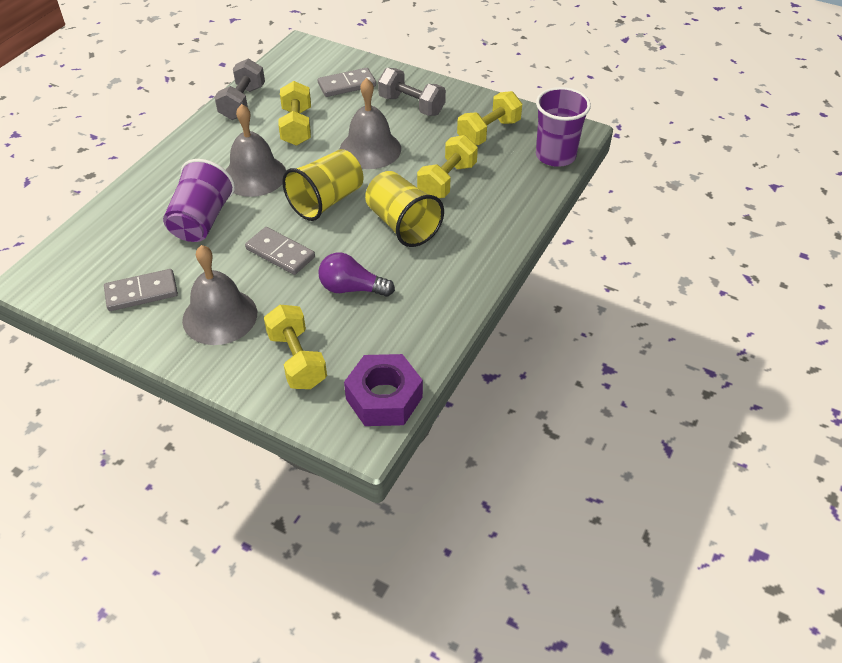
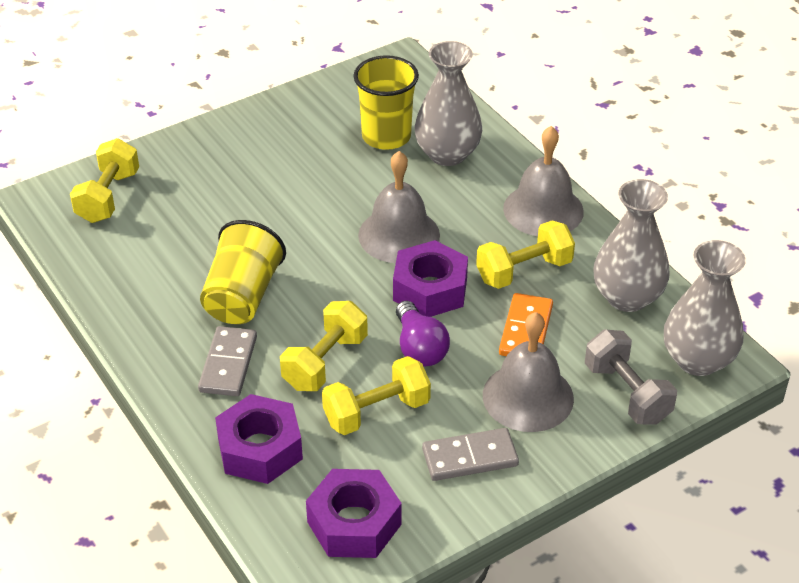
grey domino: 3 -> 2
grey dumbbell: 2 -> 1
grey vase: 0 -> 3
orange domino: 0 -> 1
purple cup: 2 -> 0
purple nut: 1 -> 3

